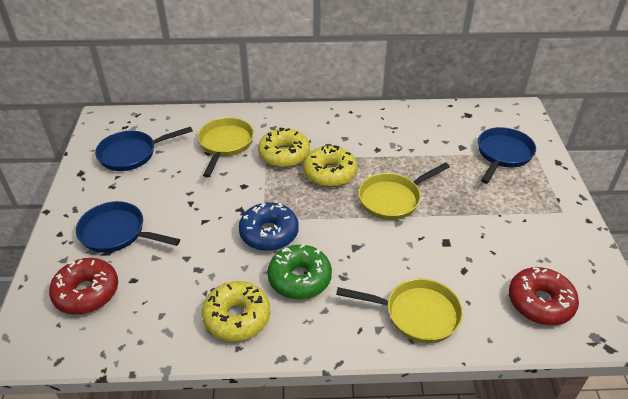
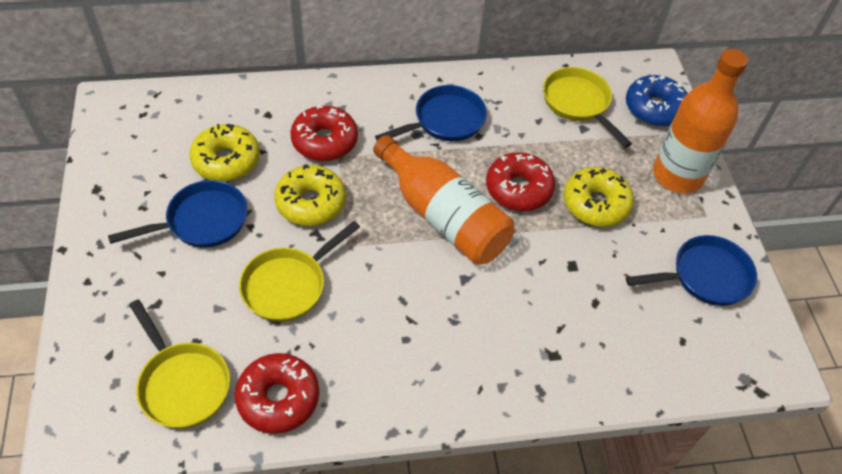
green donut: 1 -> 0
orange bottle: 0 -> 2
red donut: 2 -> 3

